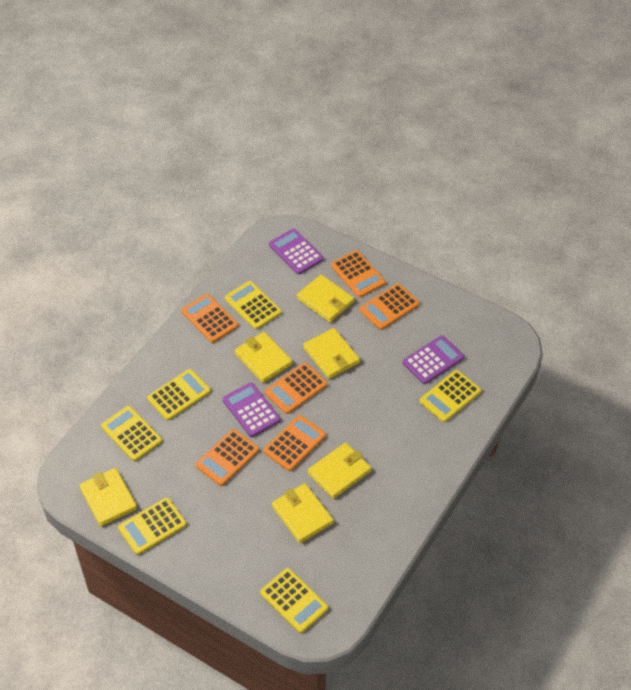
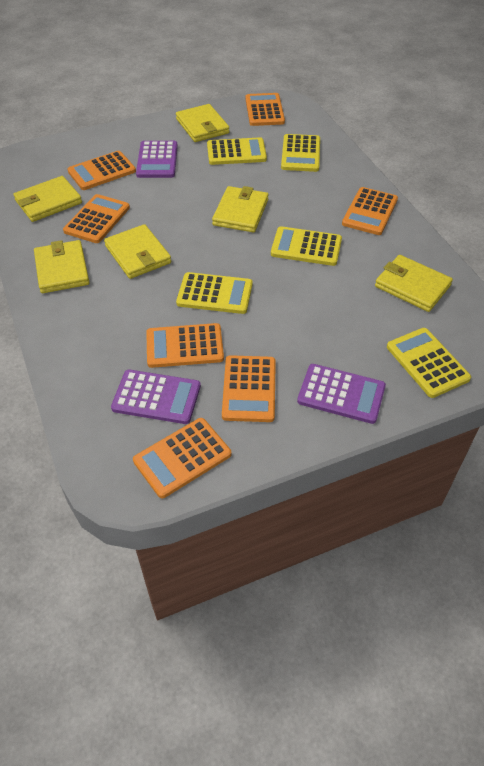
orange calculator: 6 -> 7
yellow calculator: 6 -> 5

